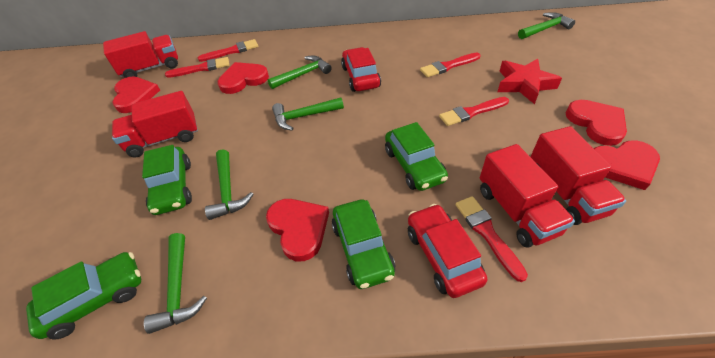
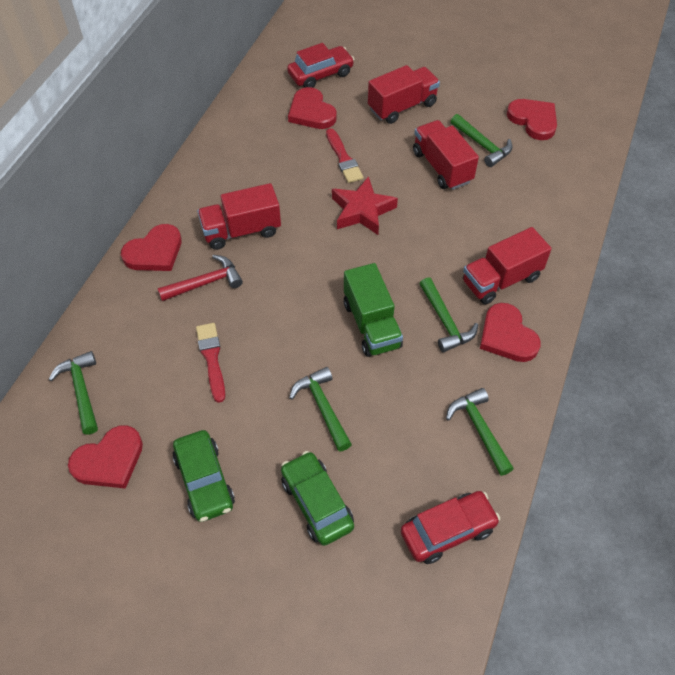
green car: 4 -> 2
green truck: 0 -> 1
red brush: 5 -> 2
red hammer: 0 -> 1

